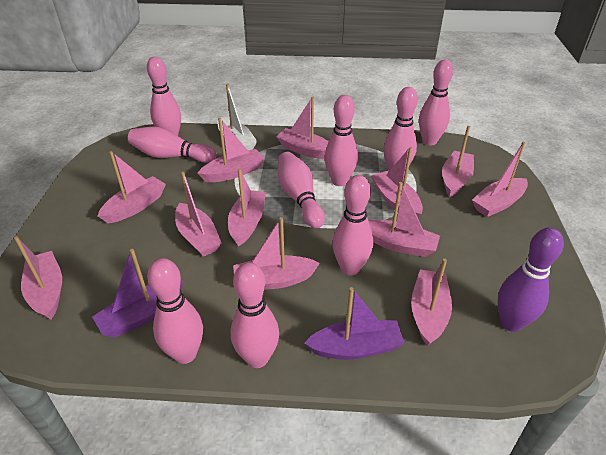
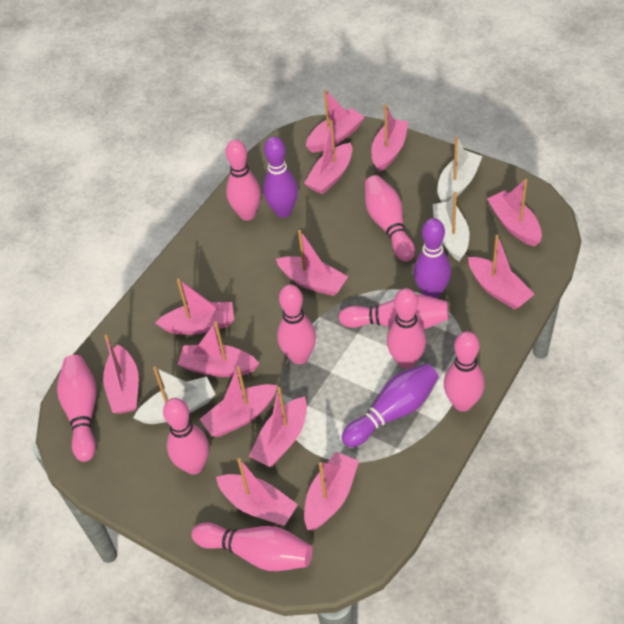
pink boat: 12 -> 13
purple boat: 2 -> 0
purple bowling pin: 1 -> 3
white boat: 1 -> 3

